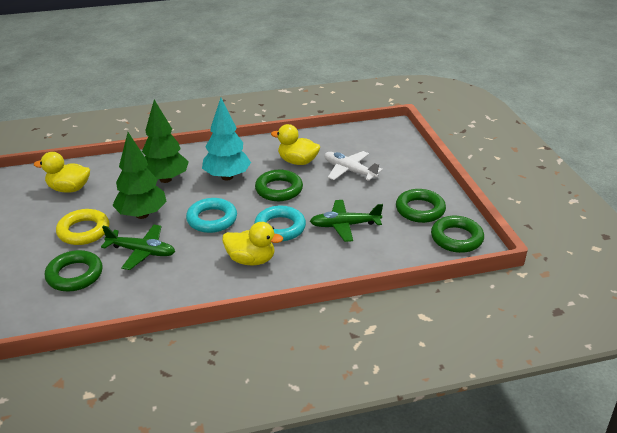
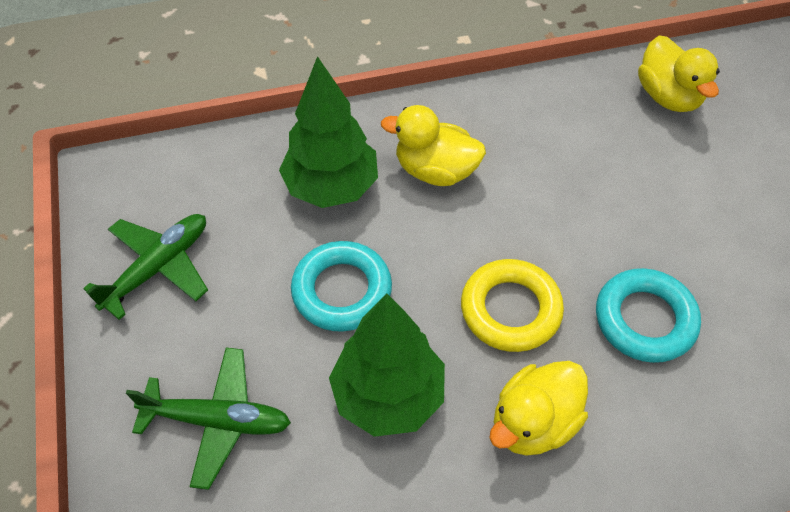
green ring: 4 -> 0
turquoise tree: 1 -> 0
white plane: 1 -> 0

